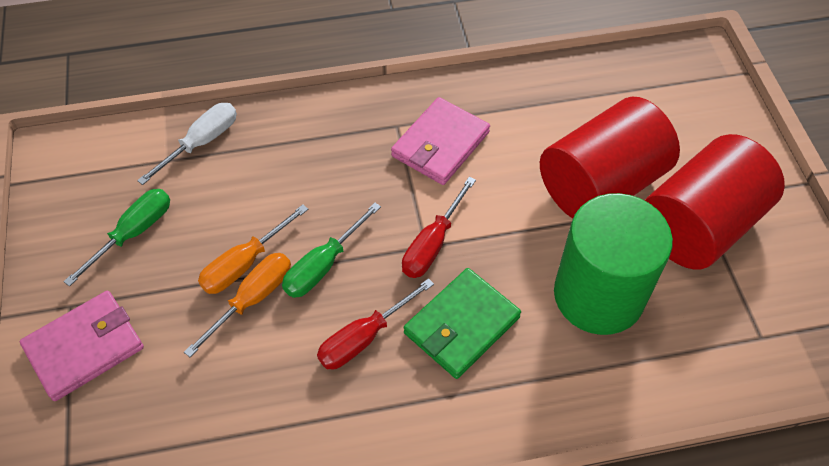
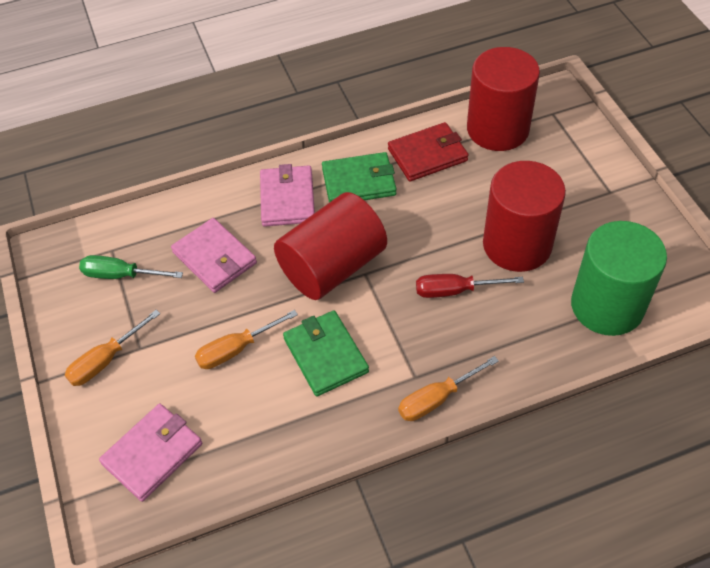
green screwdriver: 2 -> 1
green wallet: 1 -> 2
orange screwdriver: 2 -> 3
pink wallet: 2 -> 3
red cylinder: 2 -> 3
red screwdriver: 2 -> 1
red wallet: 0 -> 1
white screwdriver: 1 -> 0

